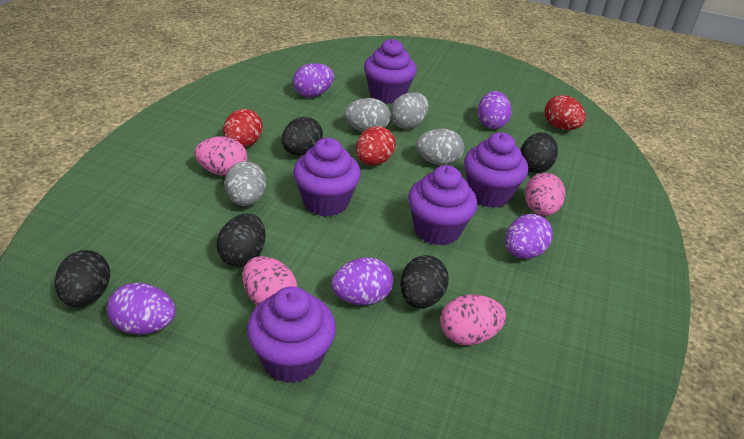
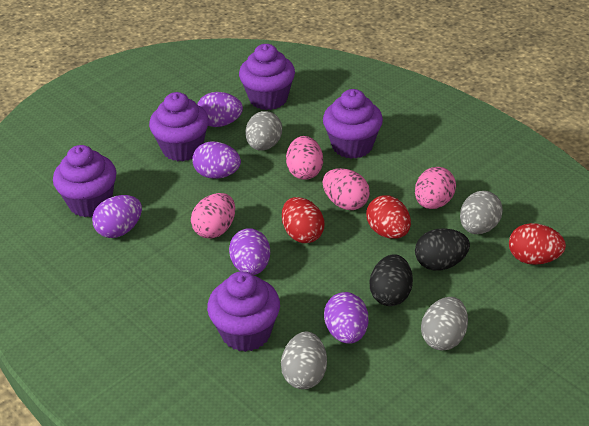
black egg: 5 -> 2

